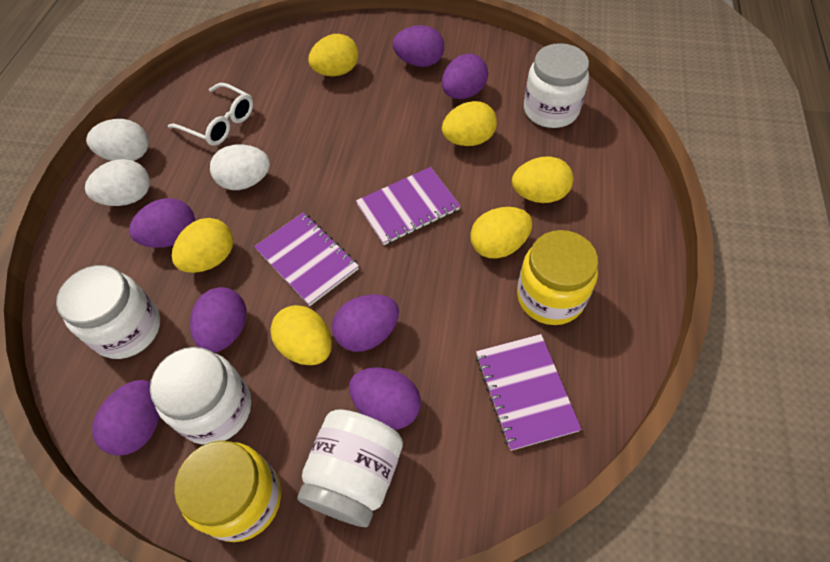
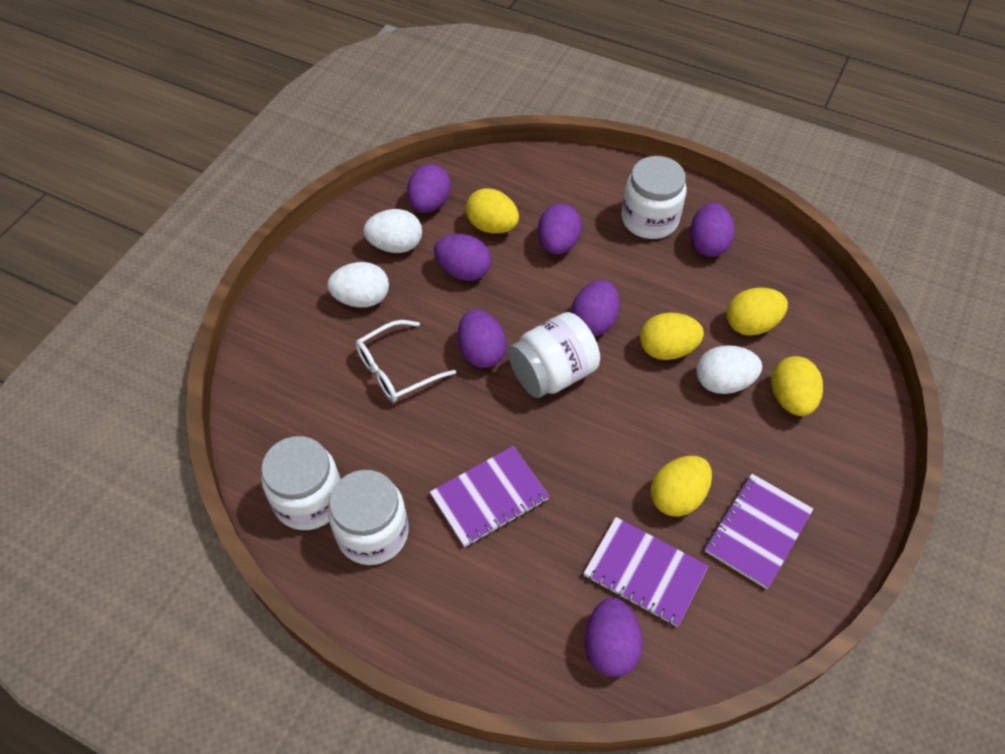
yellow egg: 6 -> 5
yellow jar: 2 -> 0

